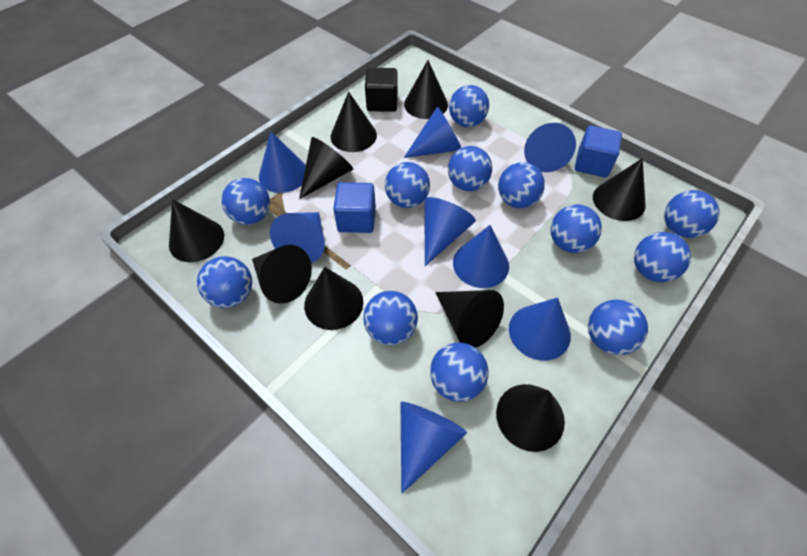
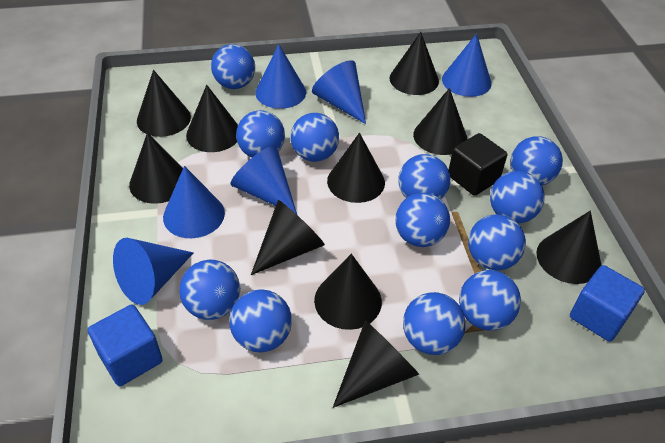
black cone: 9 -> 10
blue cone: 8 -> 6

